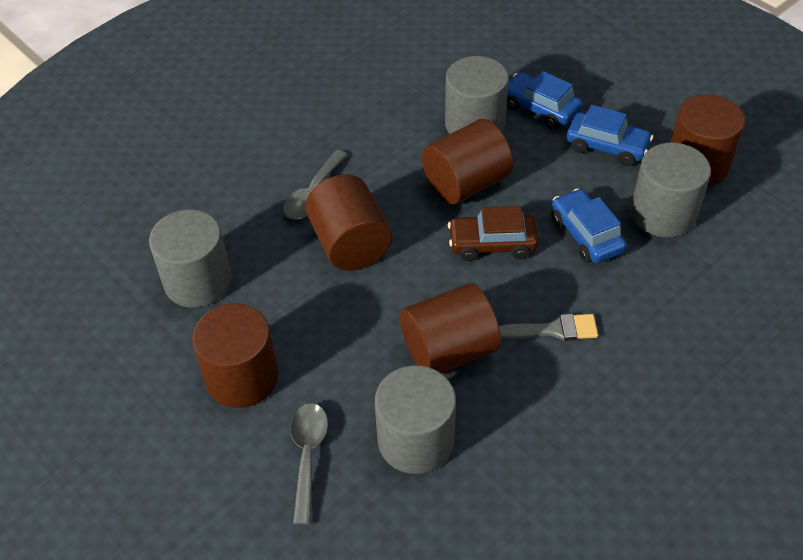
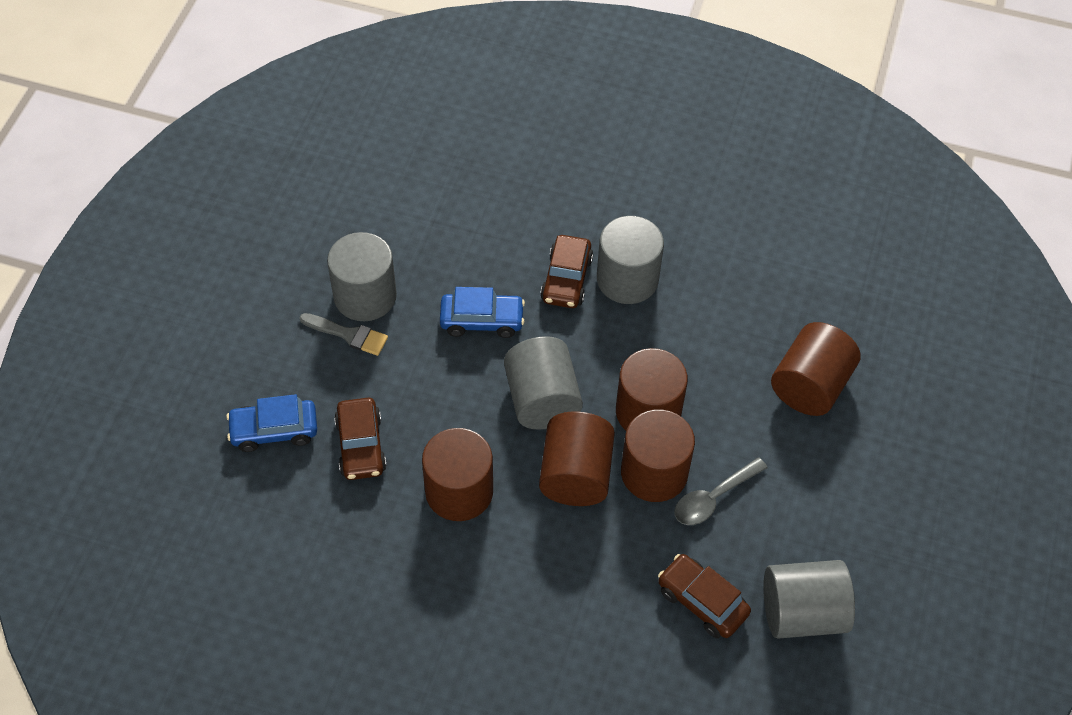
blue car: 3 -> 2
brown car: 1 -> 3
grey spoon: 2 -> 1

